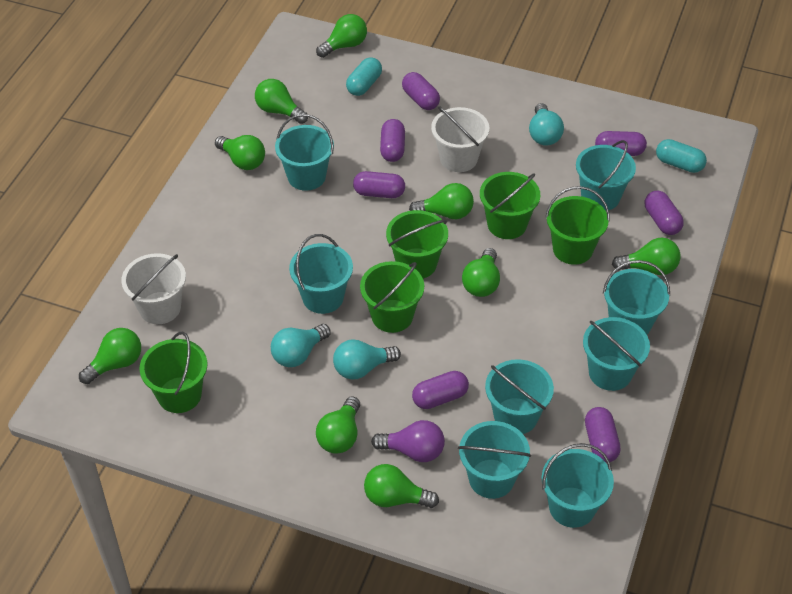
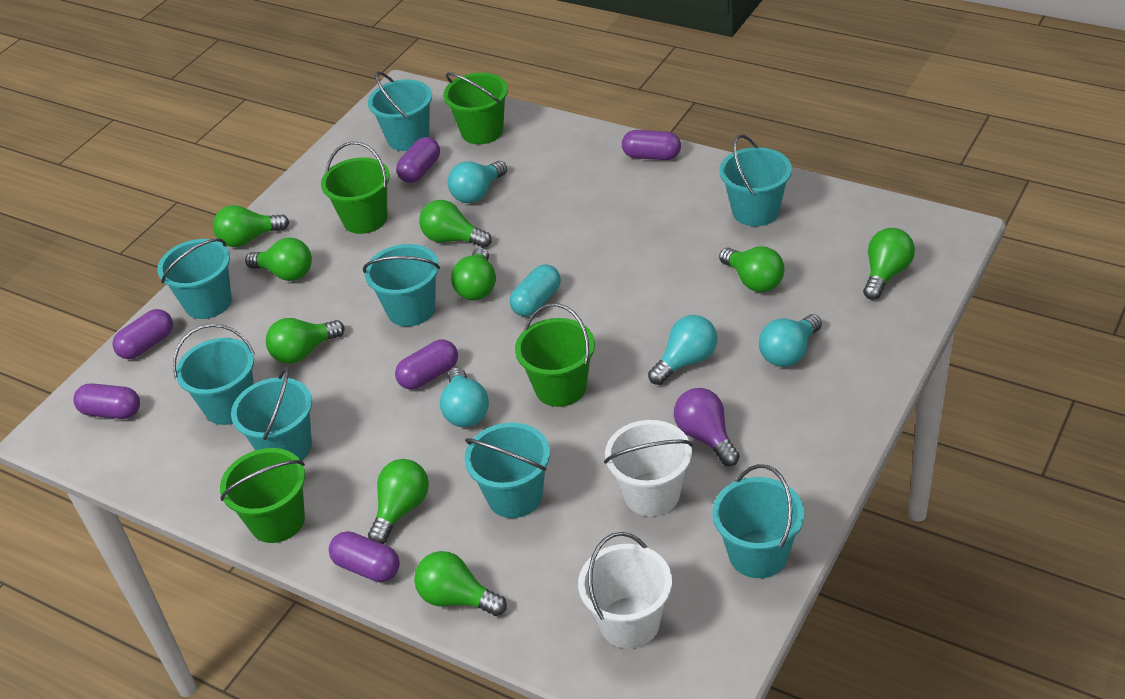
green bucket: 5 -> 4
purple capsule: 7 -> 6
turquoise capsule: 2 -> 1
turquoise light bulb: 3 -> 4

